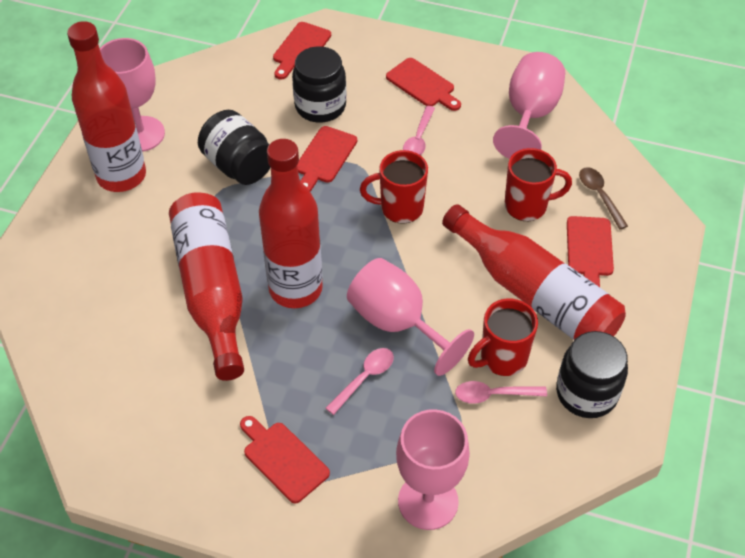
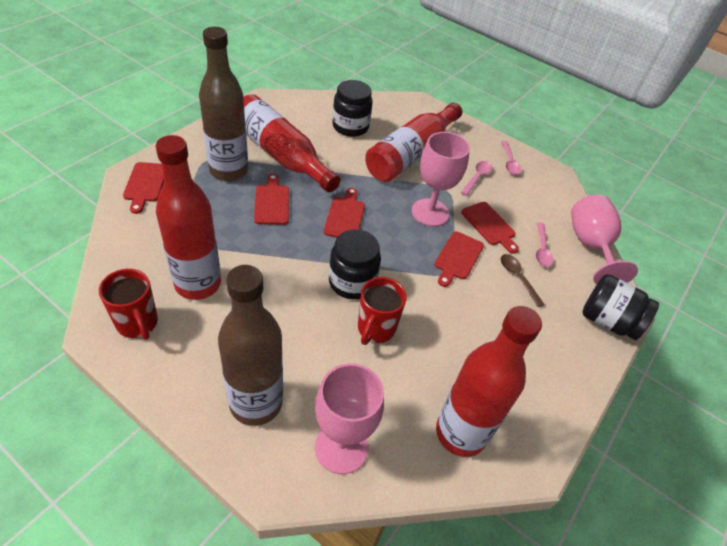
brown bottle: 0 -> 2
pink goblet: 4 -> 3
red mug: 3 -> 2

